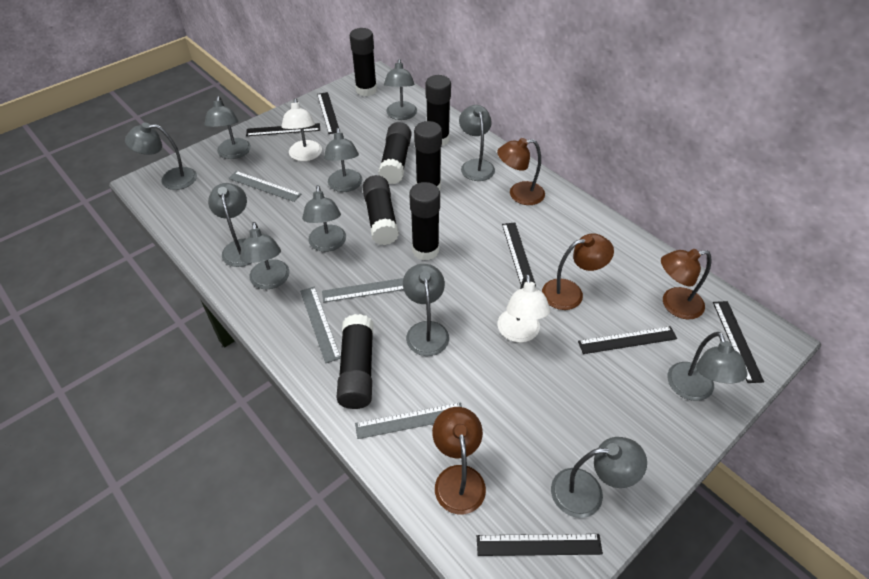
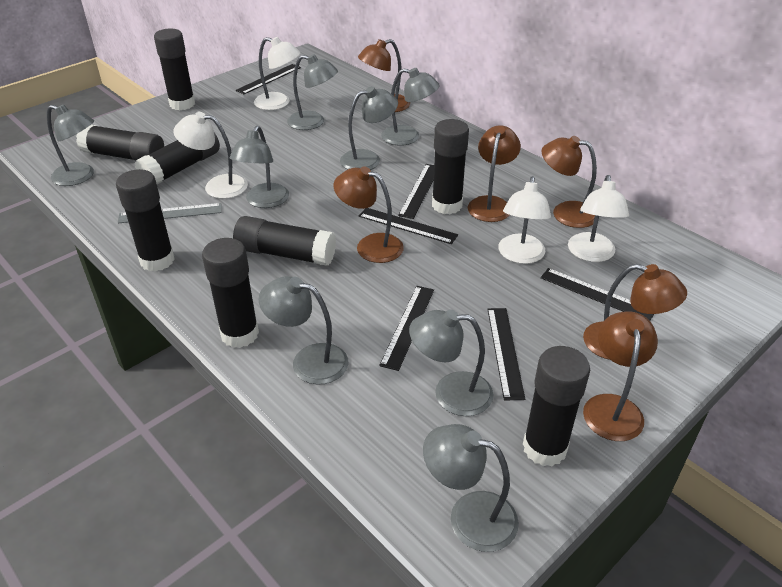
black glue stick: 7 -> 8
brown lamp: 4 -> 6
grey lamp: 11 -> 8
grey ruler: 4 -> 1
white lamp: 2 -> 4

